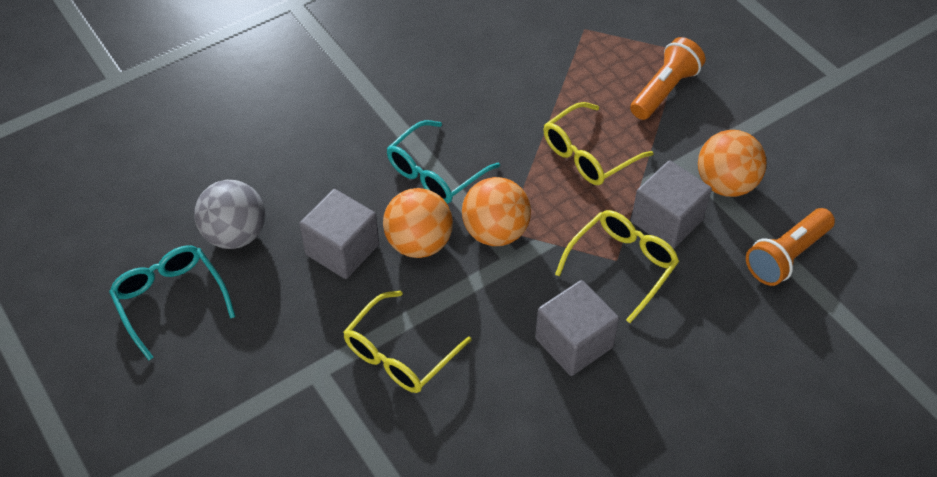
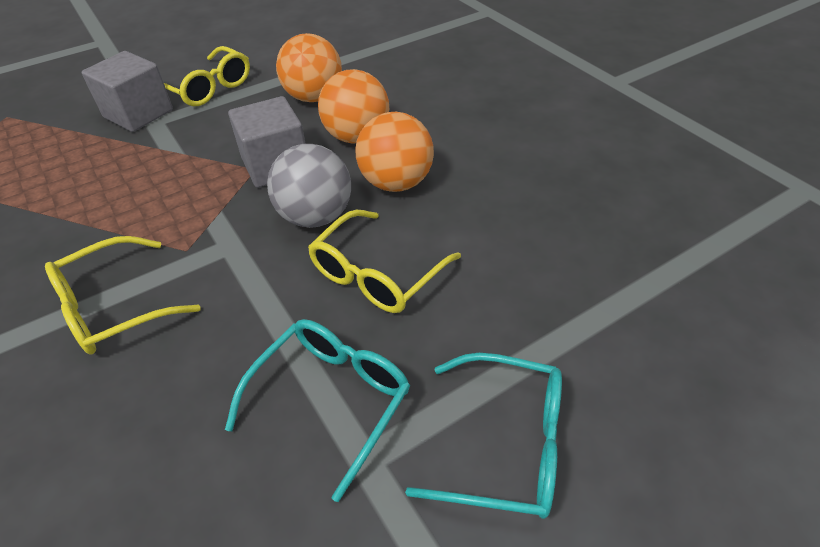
grey cube: 3 -> 2
orange flashlight: 2 -> 0

